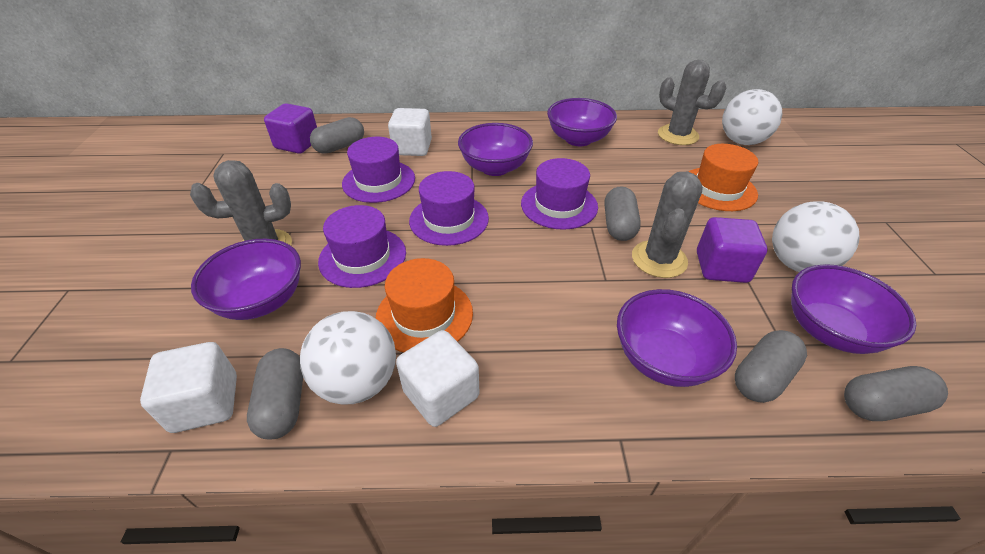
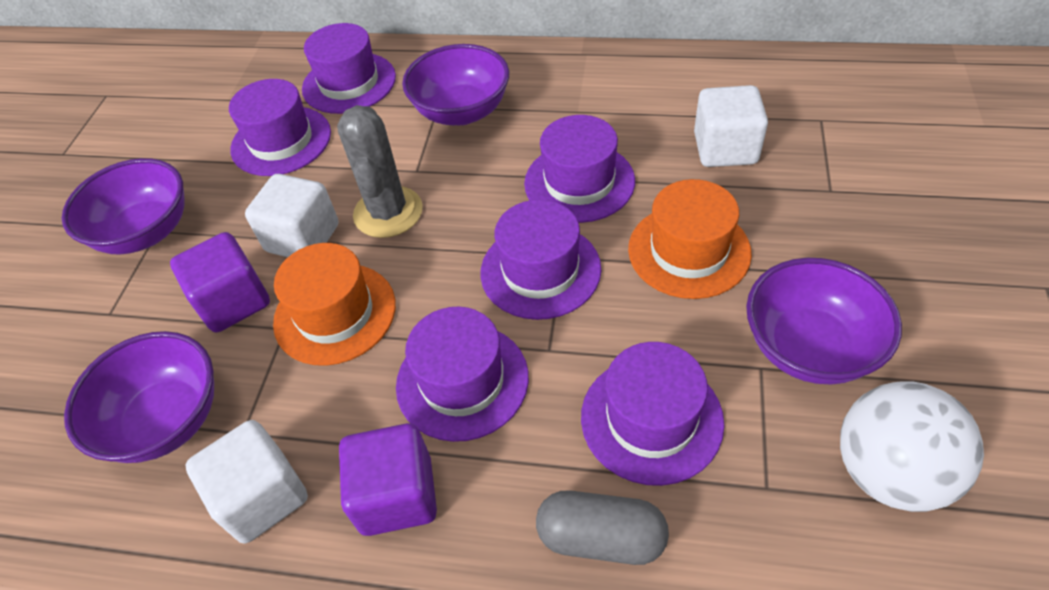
grey cactus: 3 -> 1
grey capsule: 5 -> 1
purple bowl: 5 -> 4
purple hat: 4 -> 6
white ball: 3 -> 1

